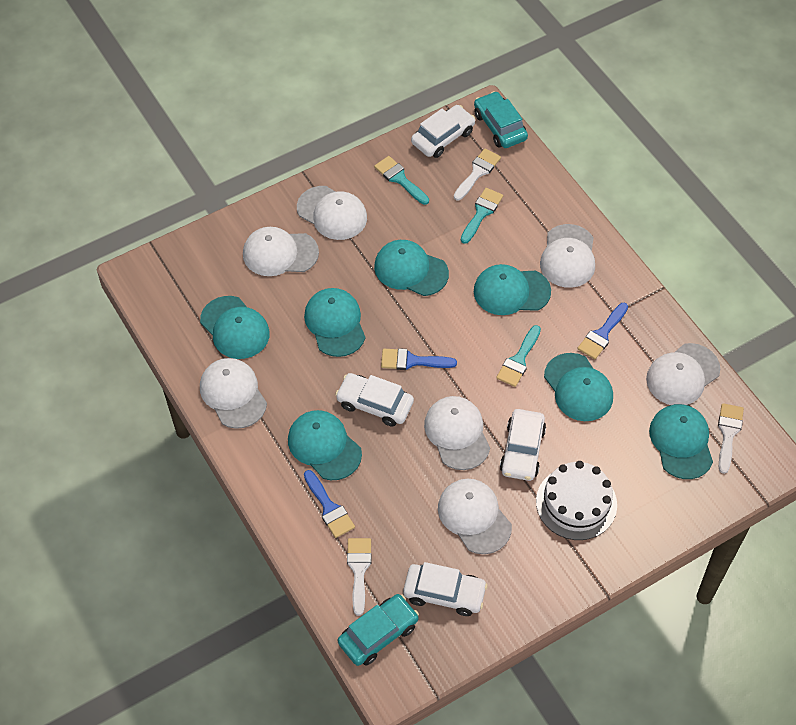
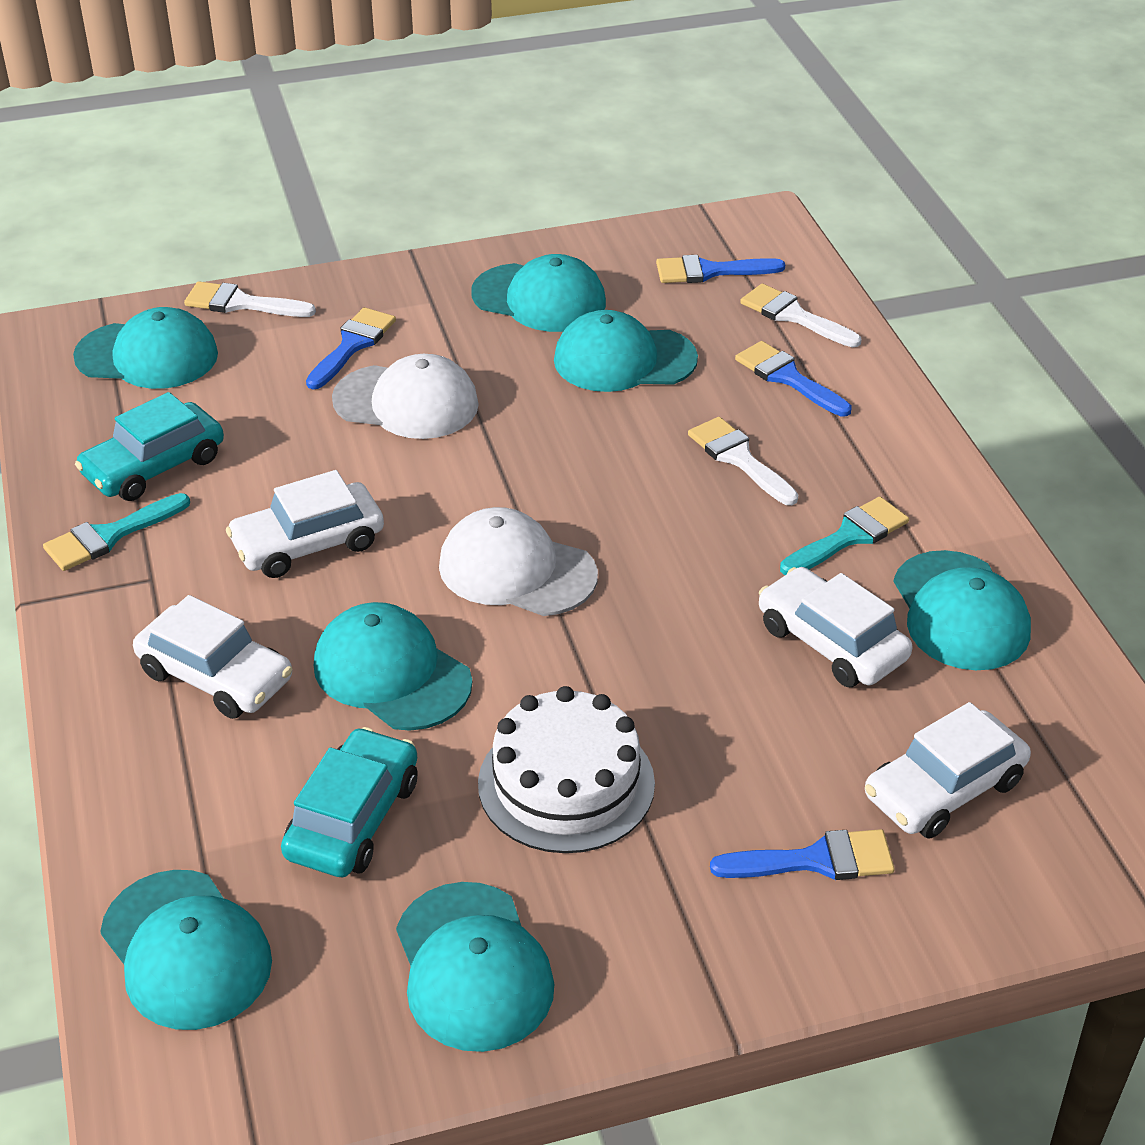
blue brush: 3 -> 4
turquoise brush: 3 -> 2
white cap: 7 -> 2

